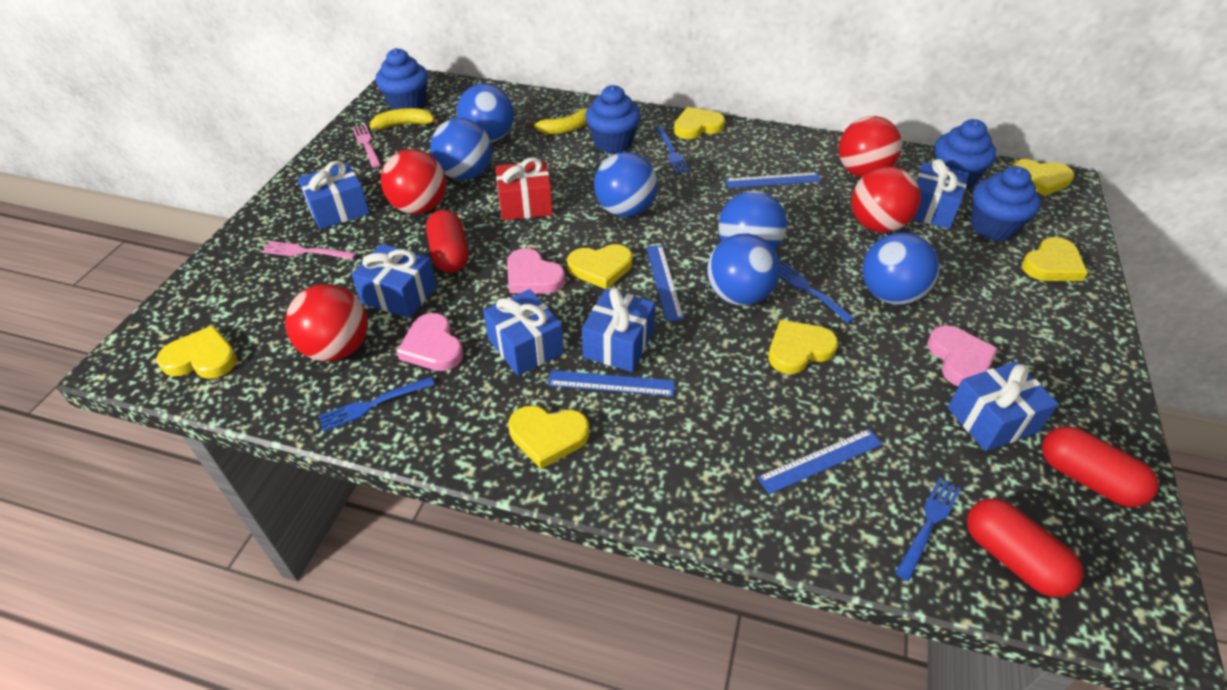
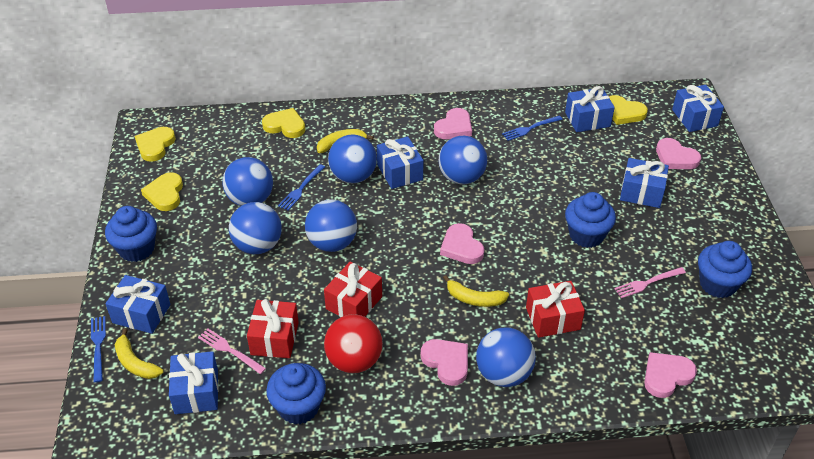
blue fork: 4 -> 3
blue ruler: 4 -> 0
pink heart: 3 -> 5
red ball: 4 -> 1
red capsule: 3 -> 0
red gift: 1 -> 3
yellow banana: 2 -> 3
yellow heart: 7 -> 4

